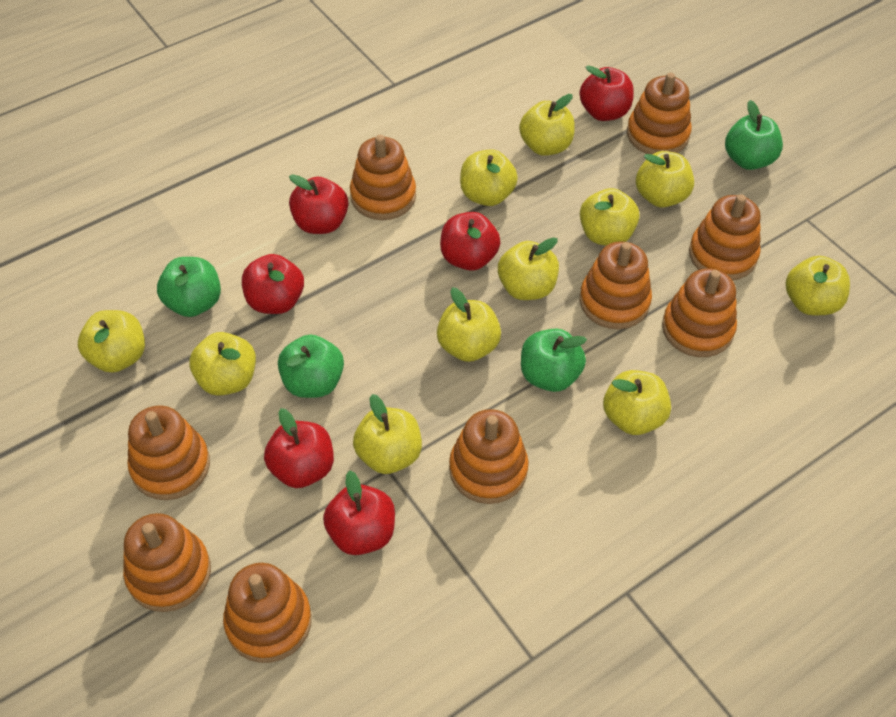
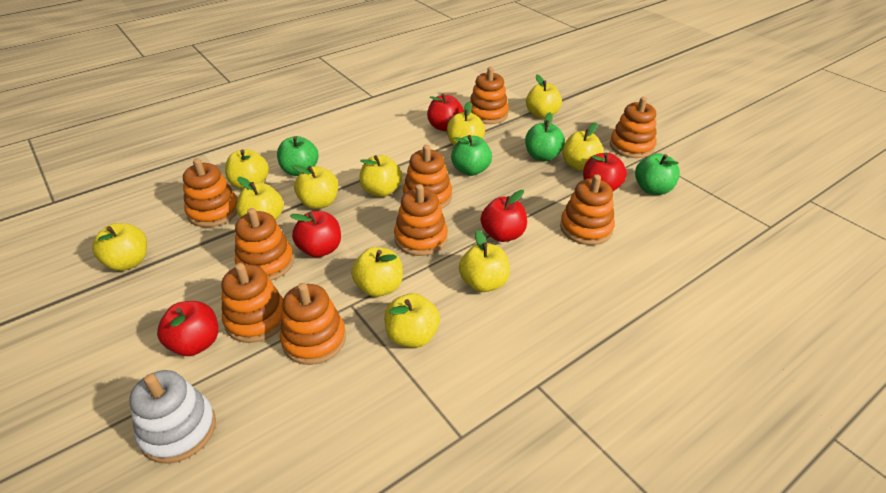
red apple: 6 -> 5
white stacking toy: 0 -> 1

